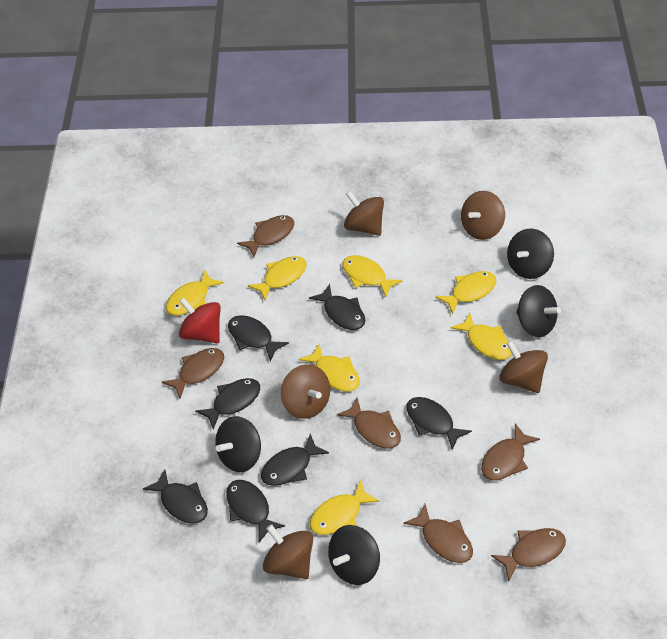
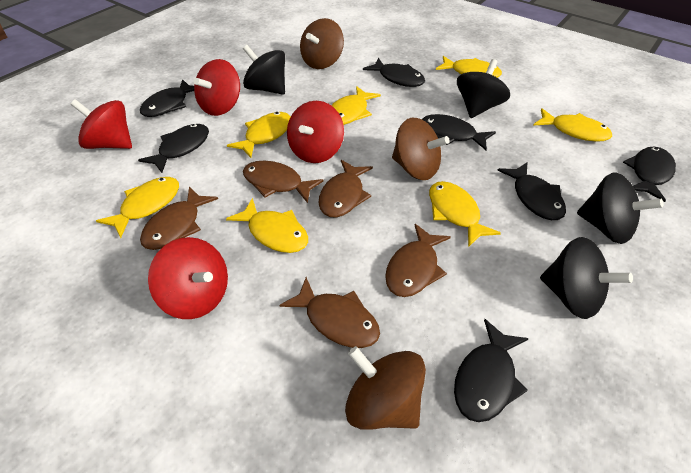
brown fish: 6 -> 5
brown spinning top: 5 -> 3
red spinning top: 1 -> 4

